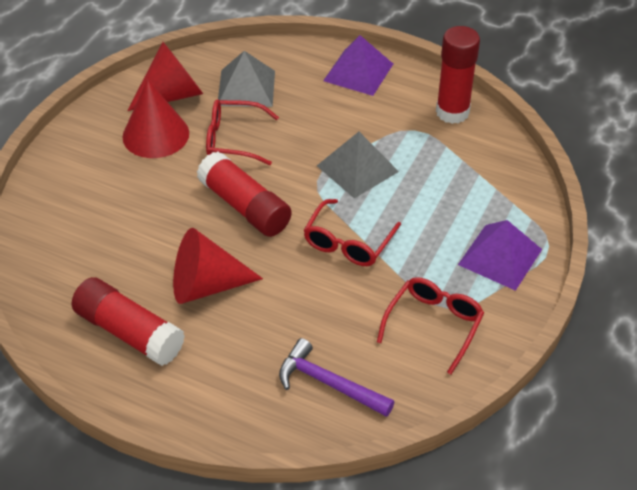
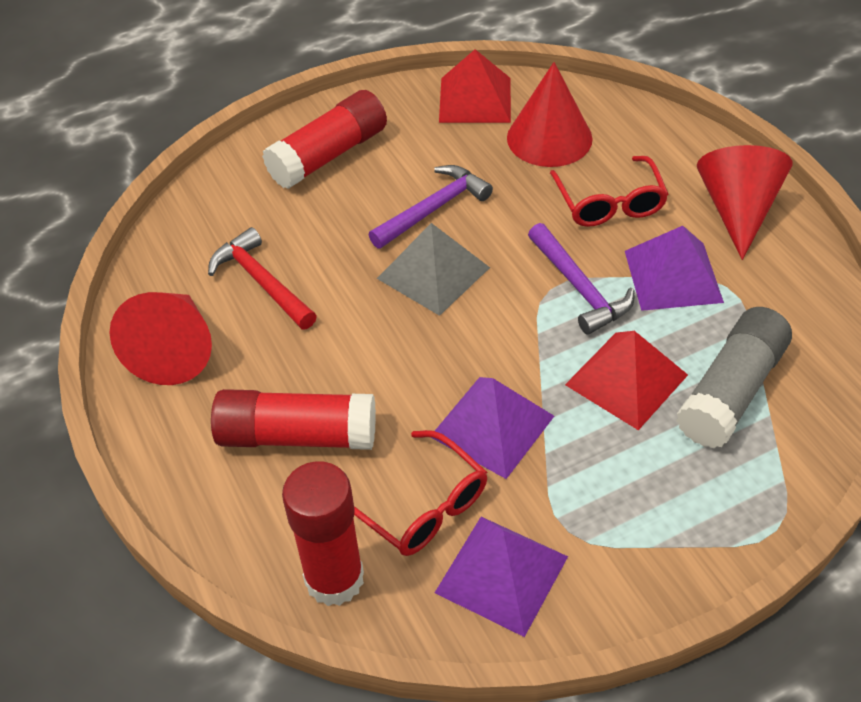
grey glue stick: 0 -> 1
grey pyramid: 2 -> 1
purple hammer: 1 -> 2
purple pyramid: 2 -> 3
red glasses: 3 -> 2
red hammer: 0 -> 1
red pyramid: 0 -> 2

